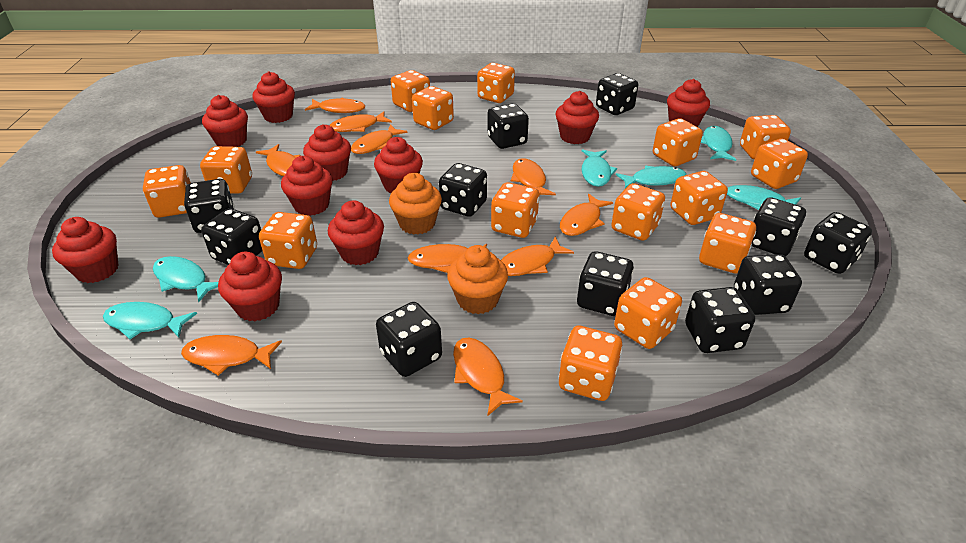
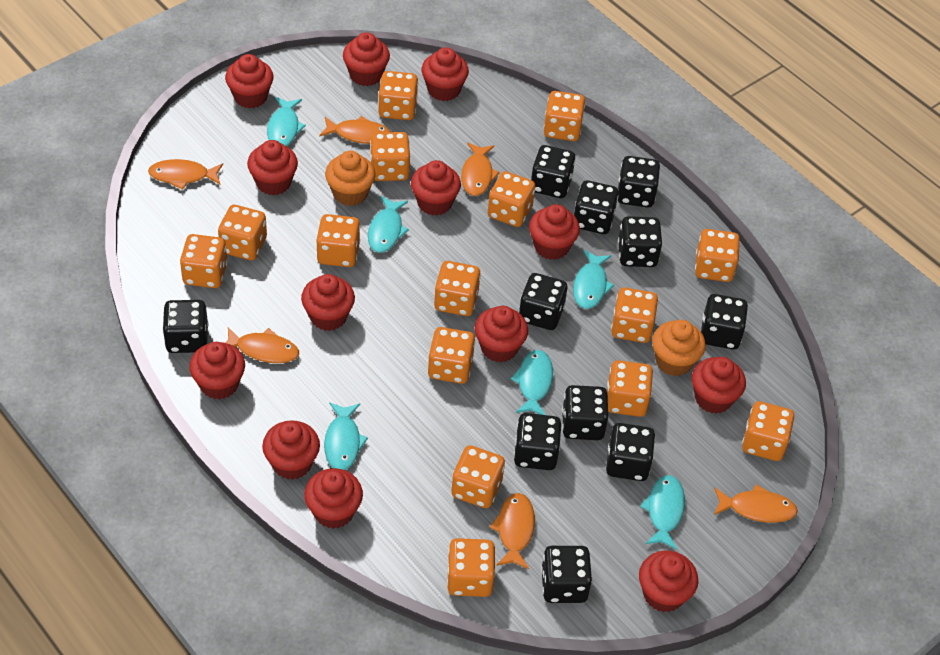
orange fish: 10 -> 6
red cupcake: 10 -> 13

